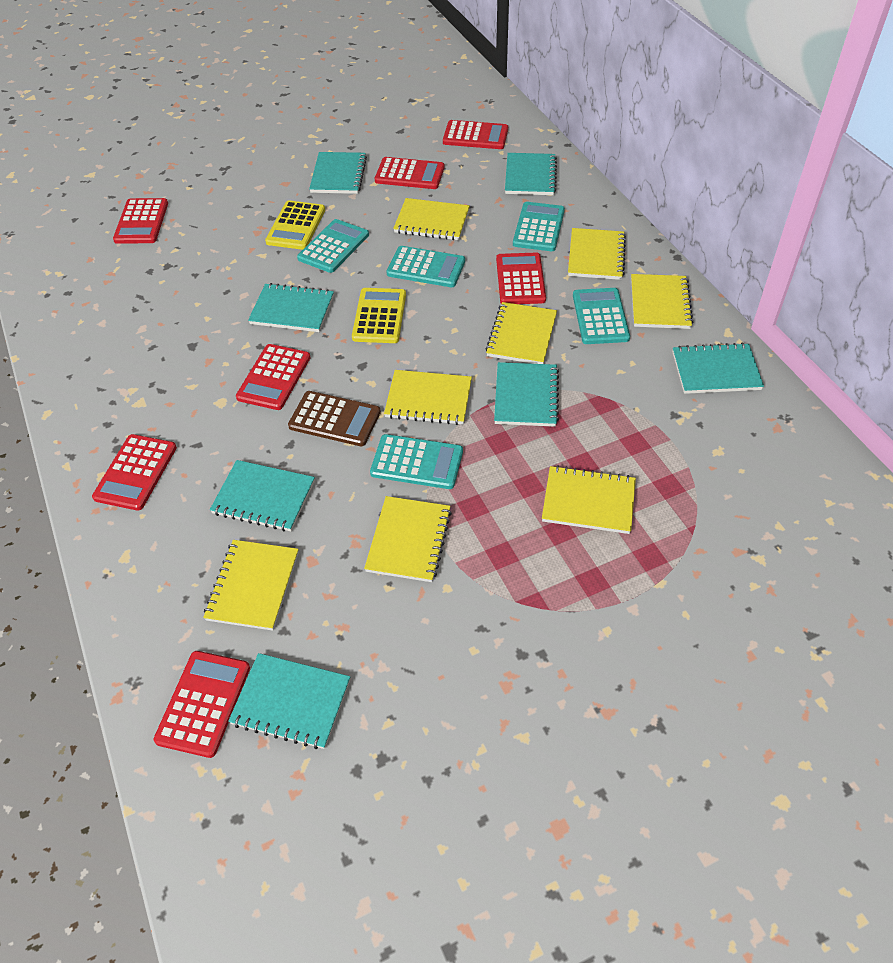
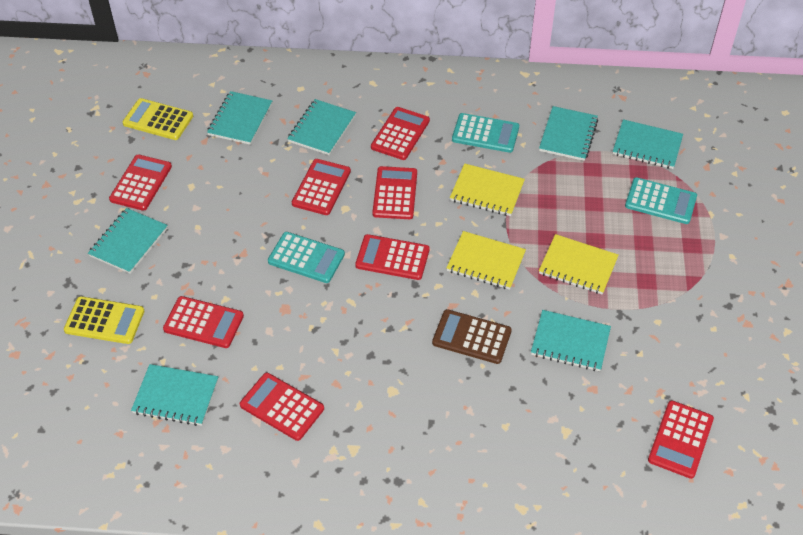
red calculator: 7 -> 8
turquoise calculator: 5 -> 3
yellow notebook: 8 -> 3

